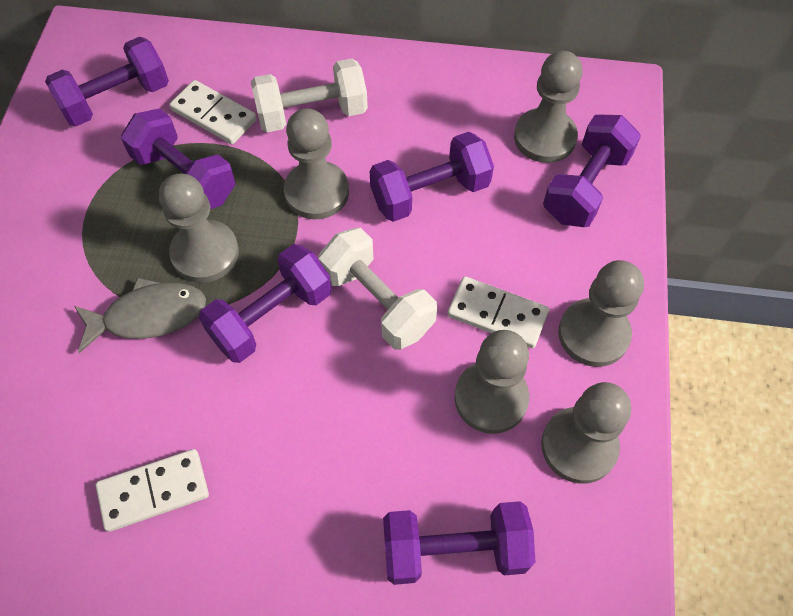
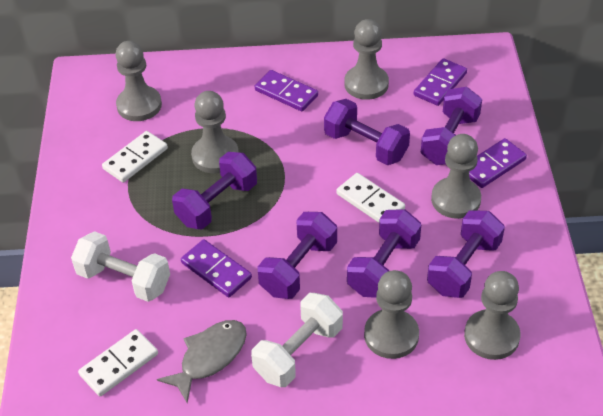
purple domino: 0 -> 4

